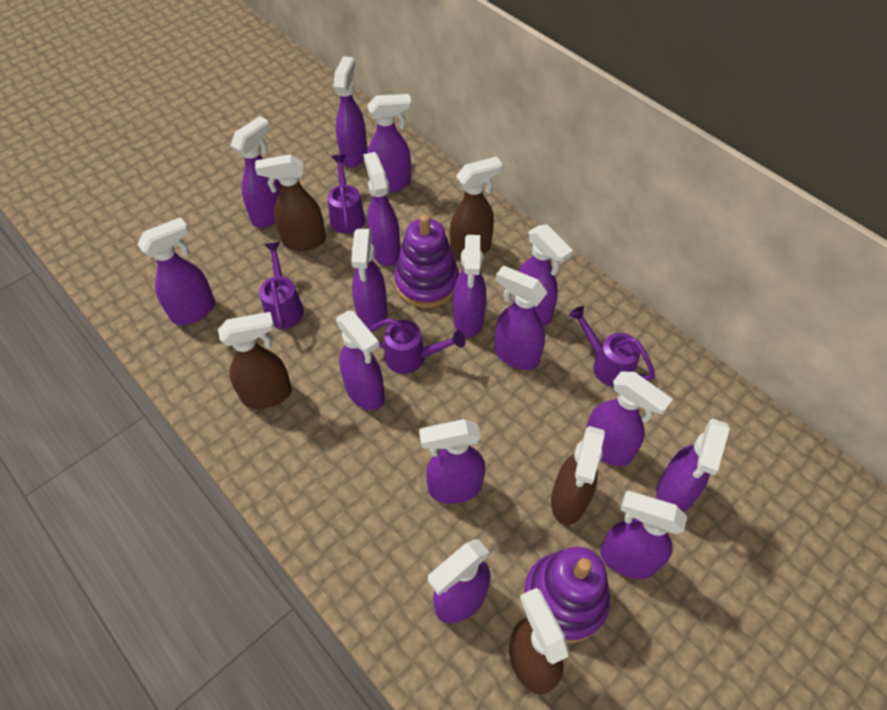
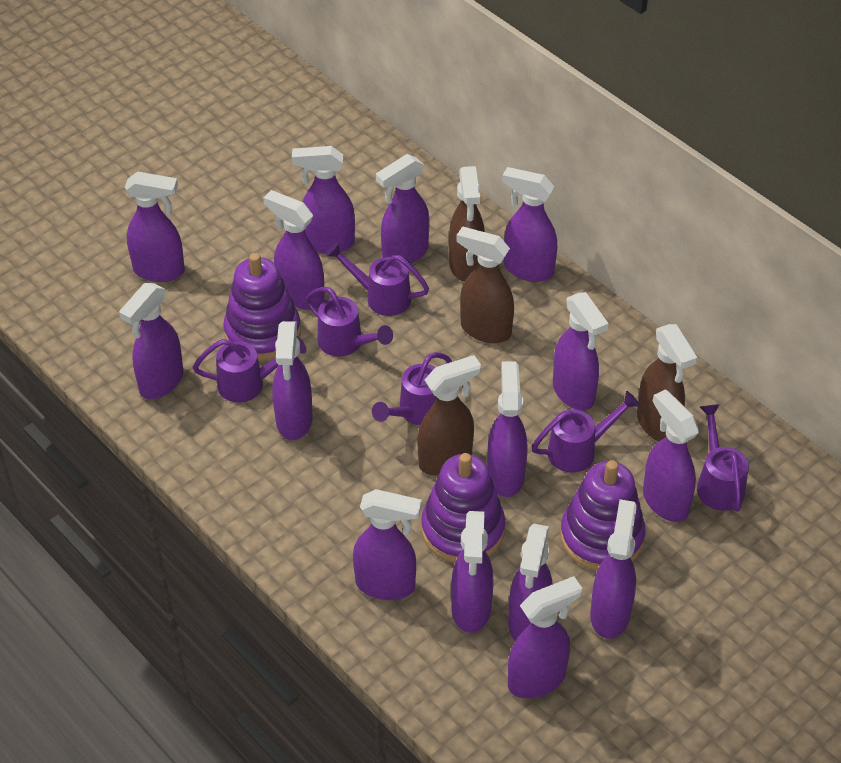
brown spray bottle: 5 -> 4
purple stacking toy: 2 -> 3
purple watering can: 4 -> 6

